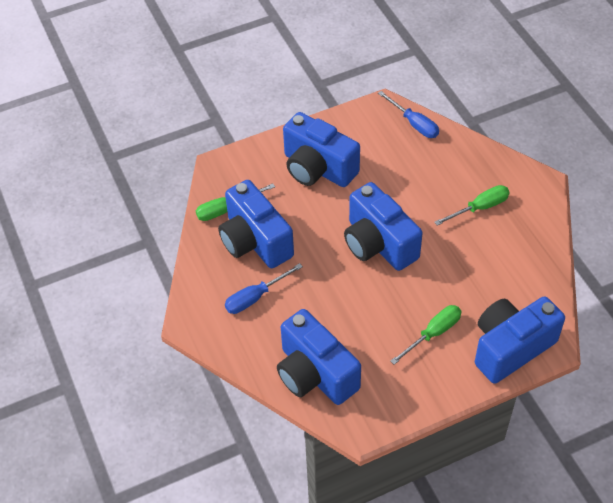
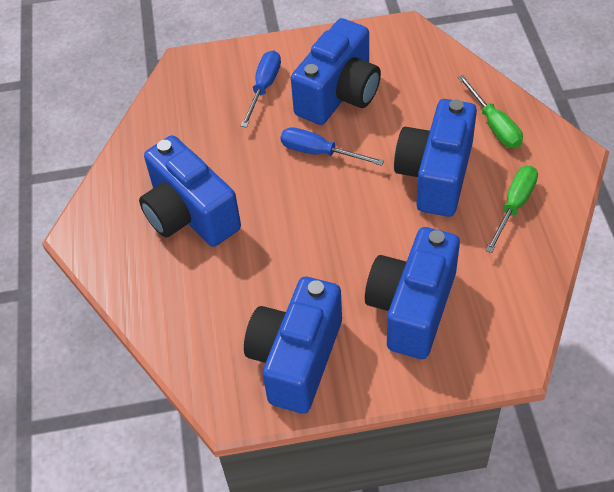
green screwdriver: 3 -> 2

